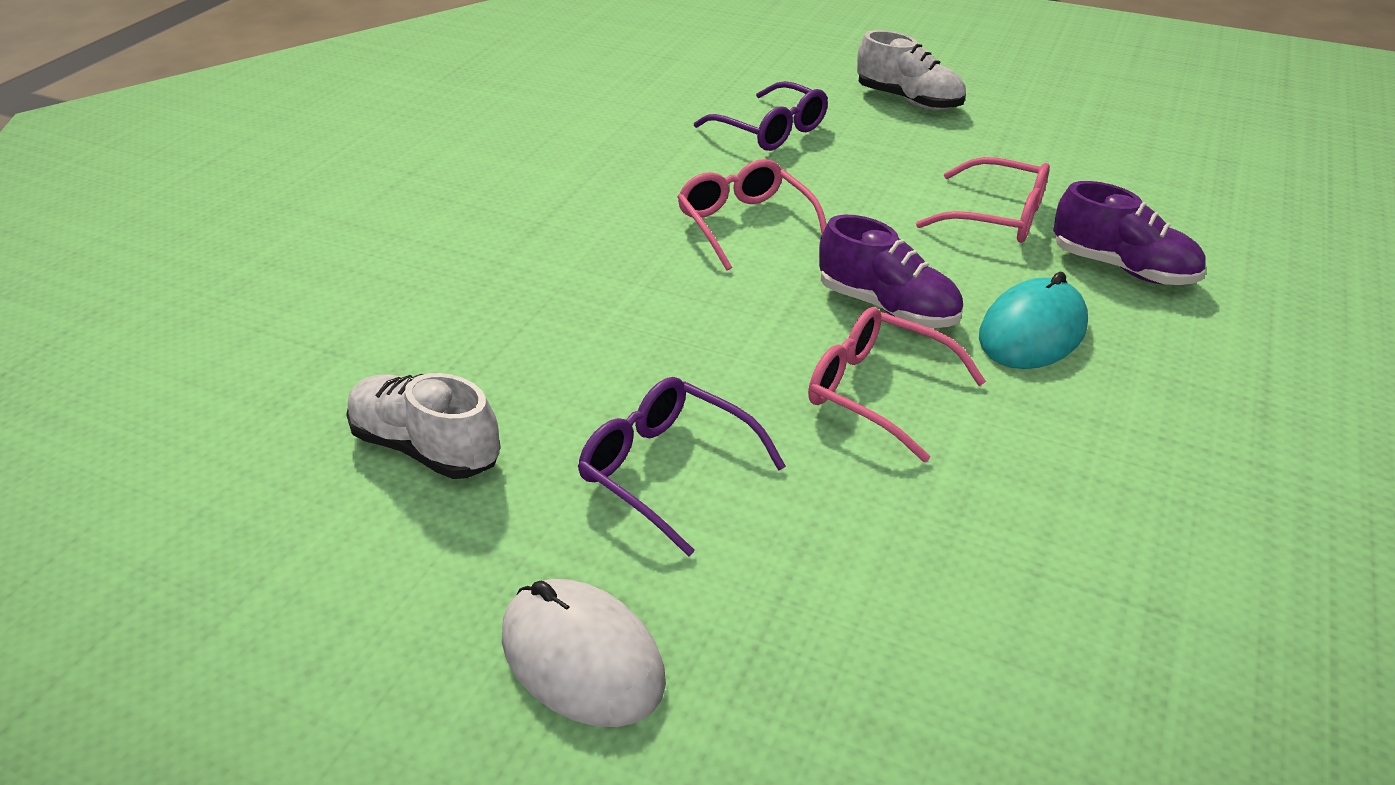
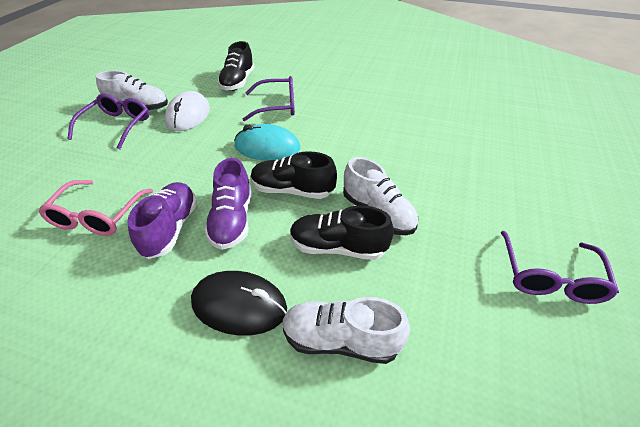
black mouse: 0 -> 1
black shoe: 0 -> 3
pink glasses: 3 -> 1
purple glasses: 2 -> 3
white shoe: 2 -> 3

